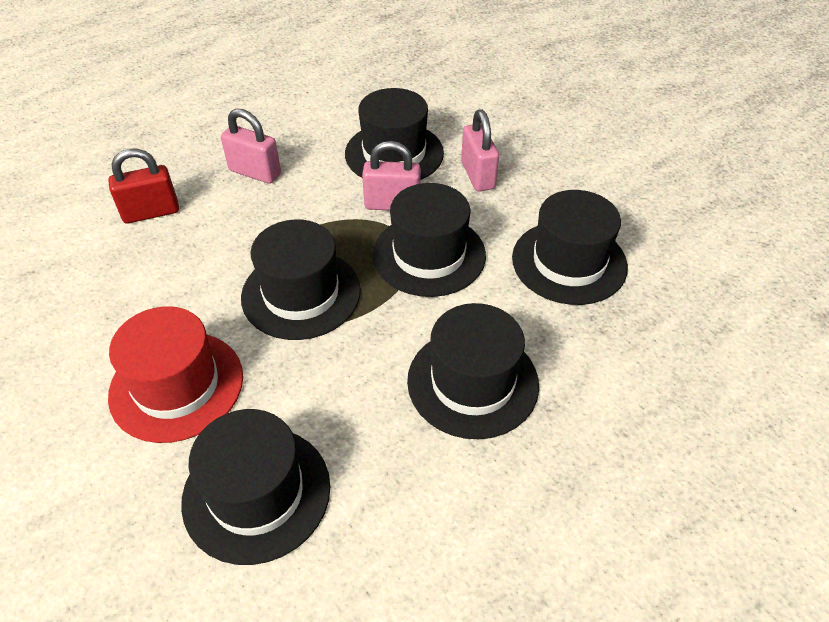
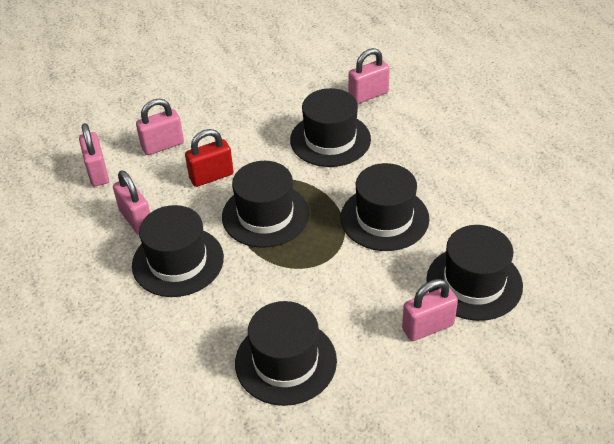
pink padlock: 3 -> 5
red hat: 1 -> 0

